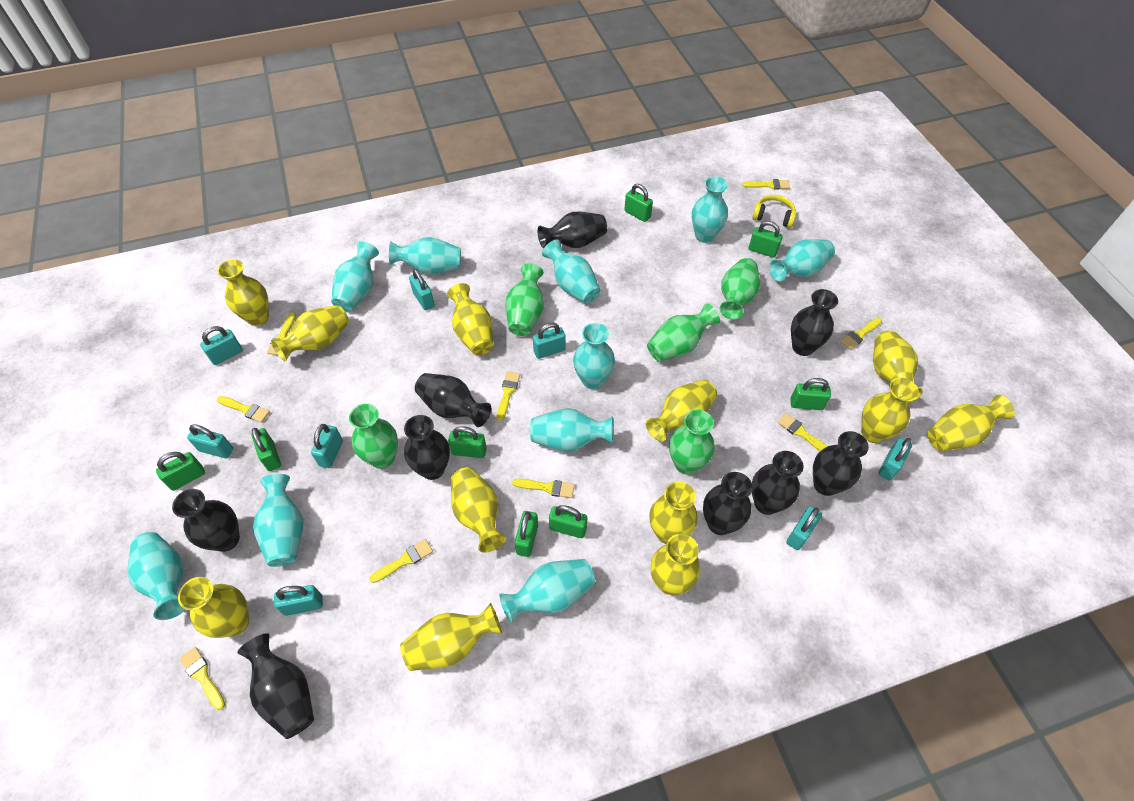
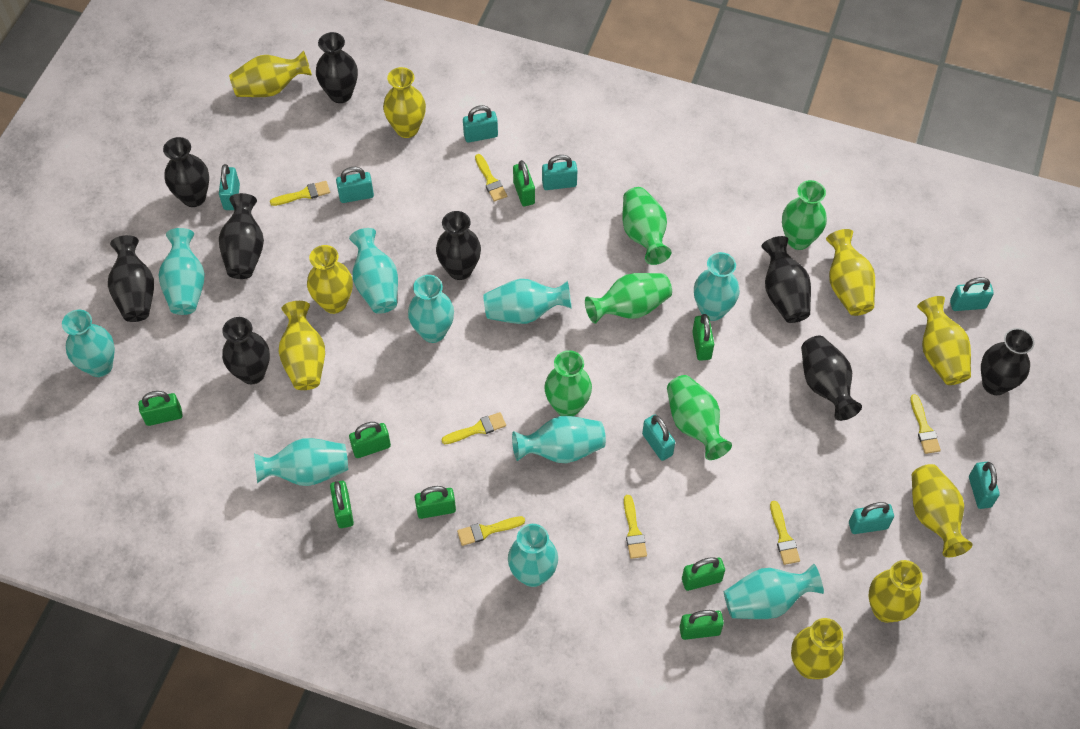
yellow brush: 9 -> 7
yellow headphones: 1 -> 0
yellow vase: 12 -> 9

